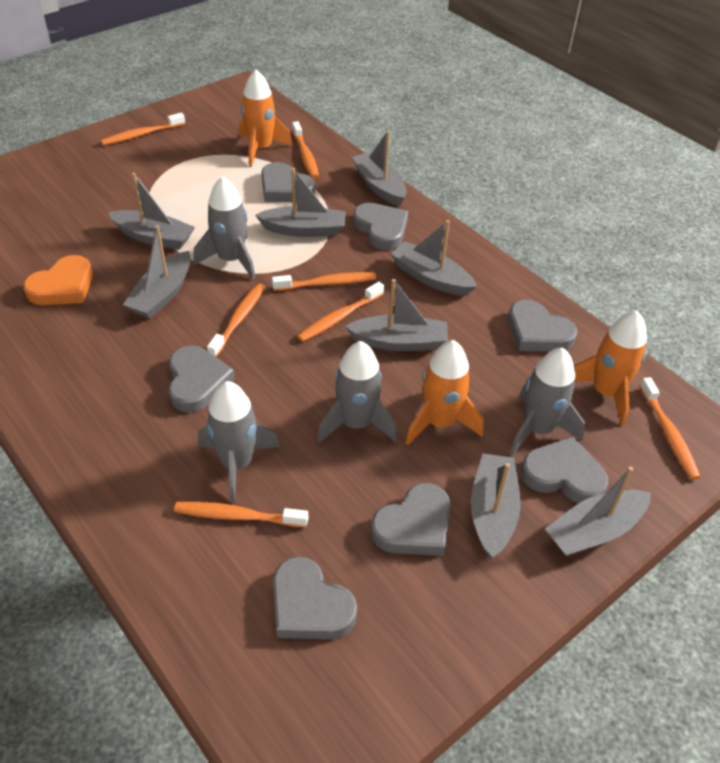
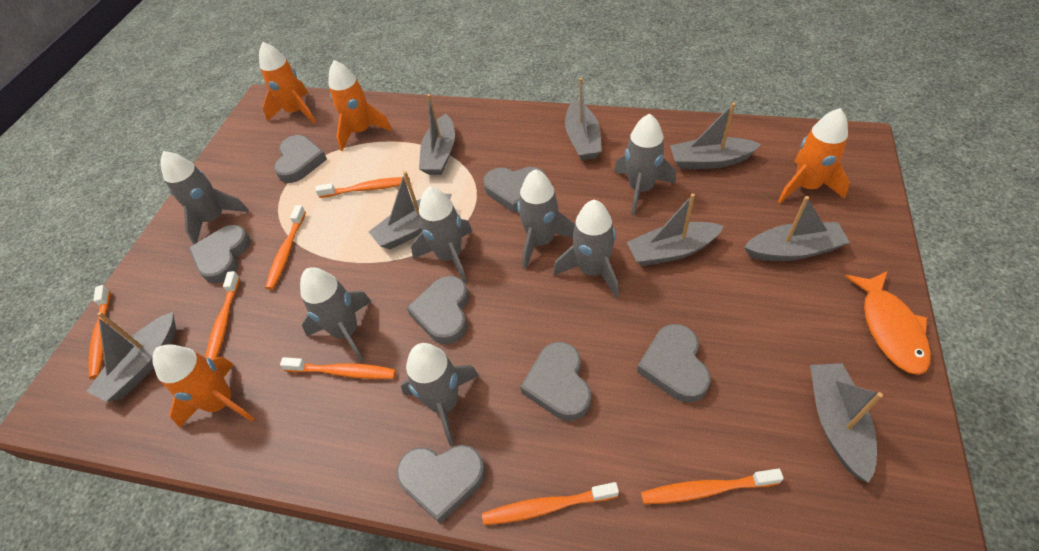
grey rocket: 4 -> 7
orange fish: 0 -> 1
orange heart: 1 -> 0
orange rocket: 3 -> 4

